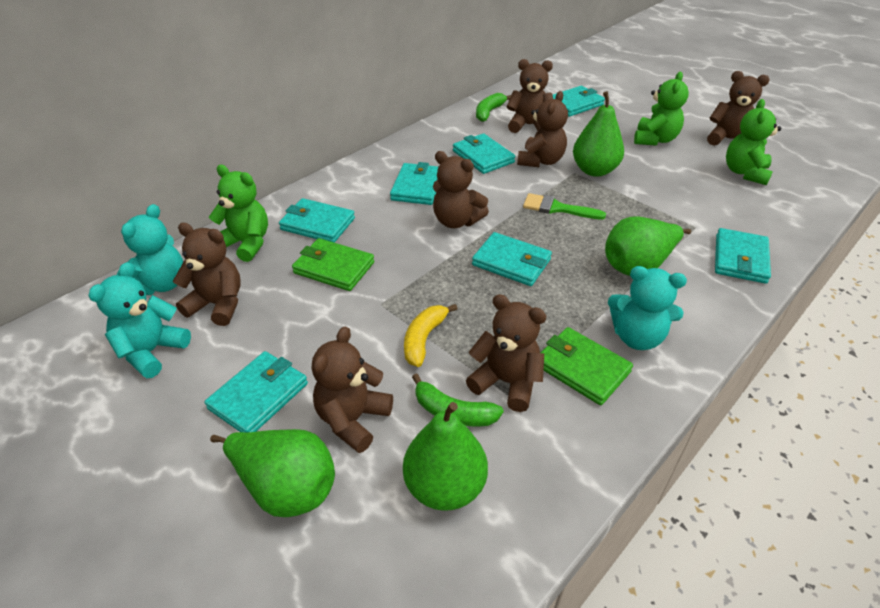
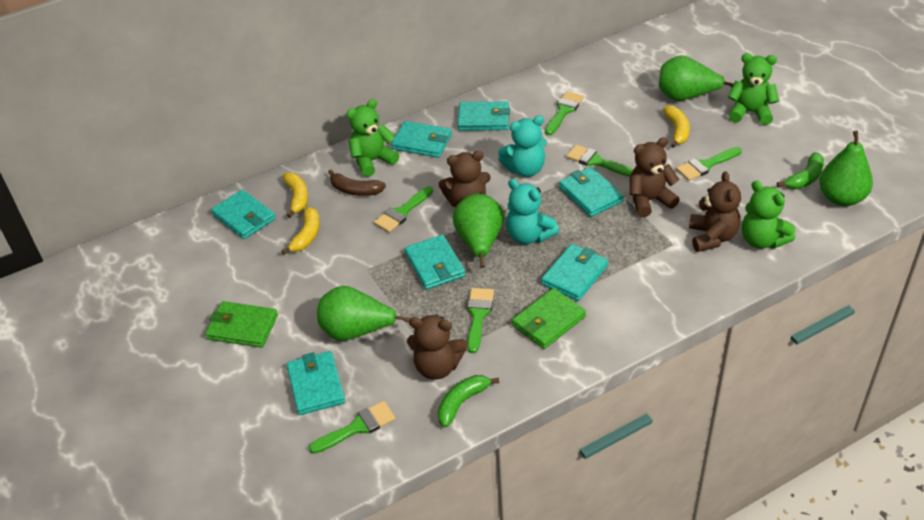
brown banana: 0 -> 1
brown teddy bear: 7 -> 4
green brush: 1 -> 6
turquoise teddy bear: 3 -> 2
yellow banana: 1 -> 3

